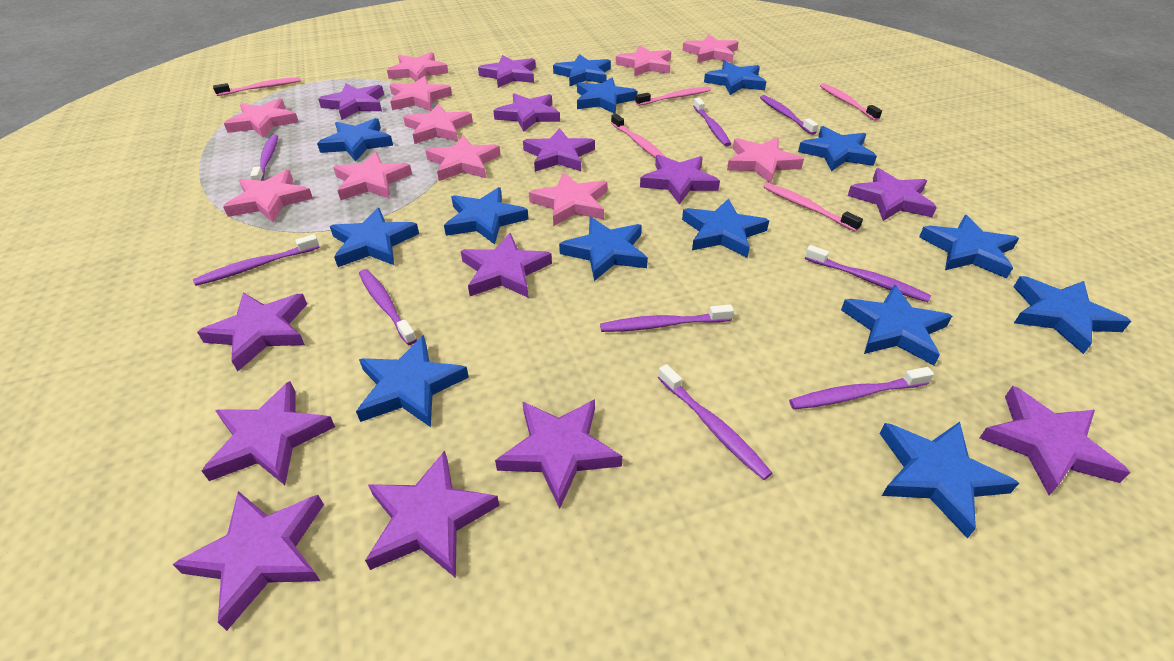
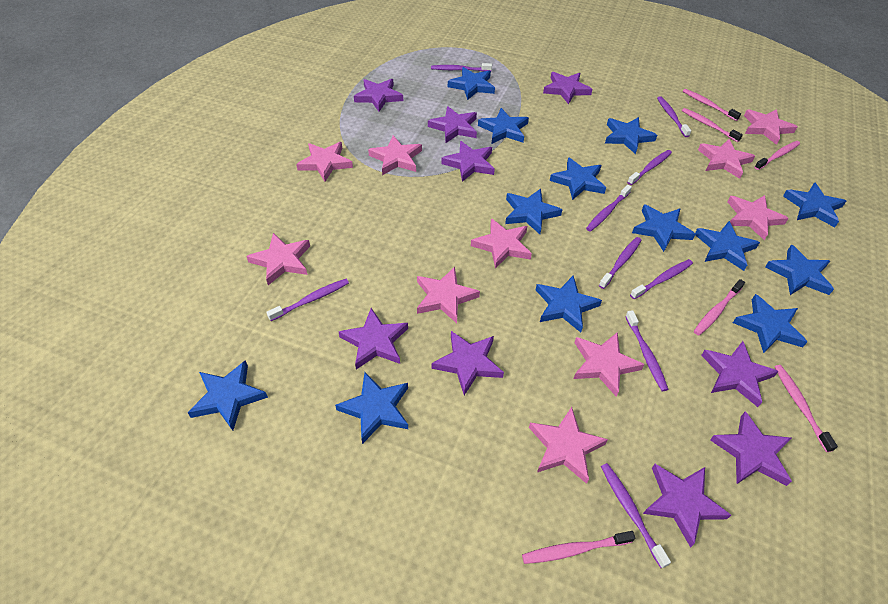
blue star: 14 -> 13
pink star: 11 -> 10
pink toothbrush: 5 -> 6
purple star: 13 -> 9

